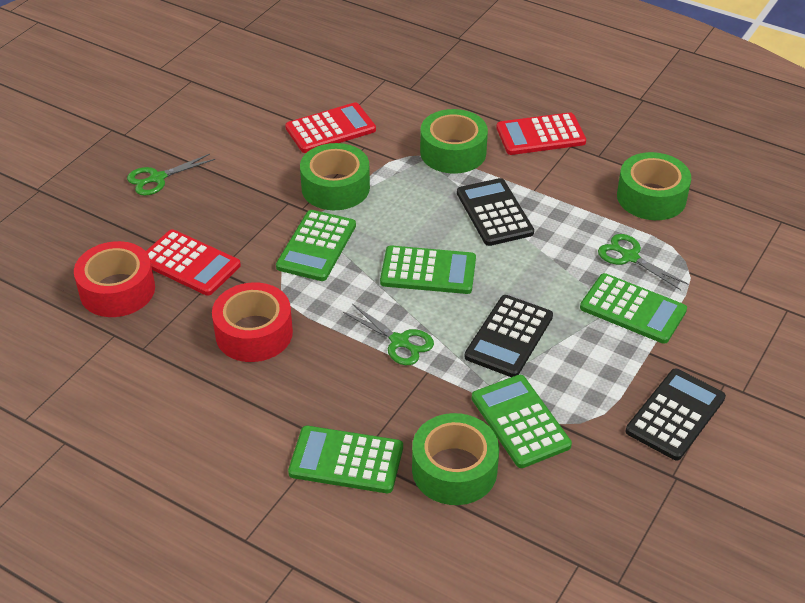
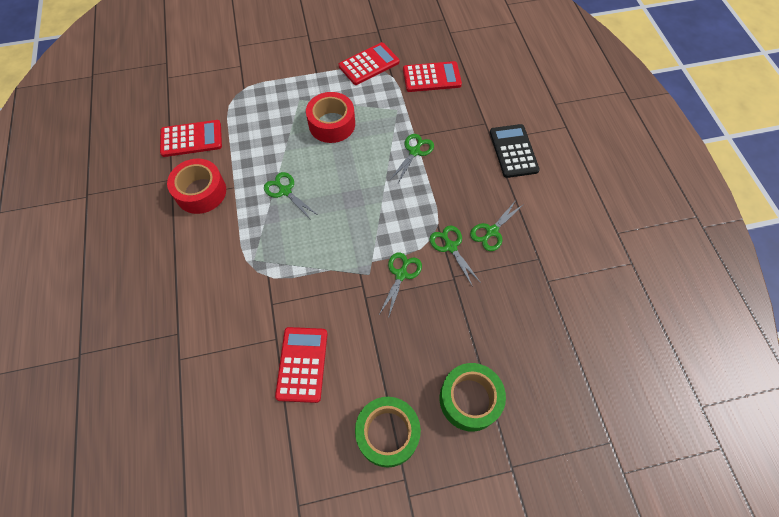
black calculator: 3 -> 1
green calculator: 5 -> 0
green scissors: 3 -> 5
green tape: 4 -> 2
red calculator: 3 -> 4

